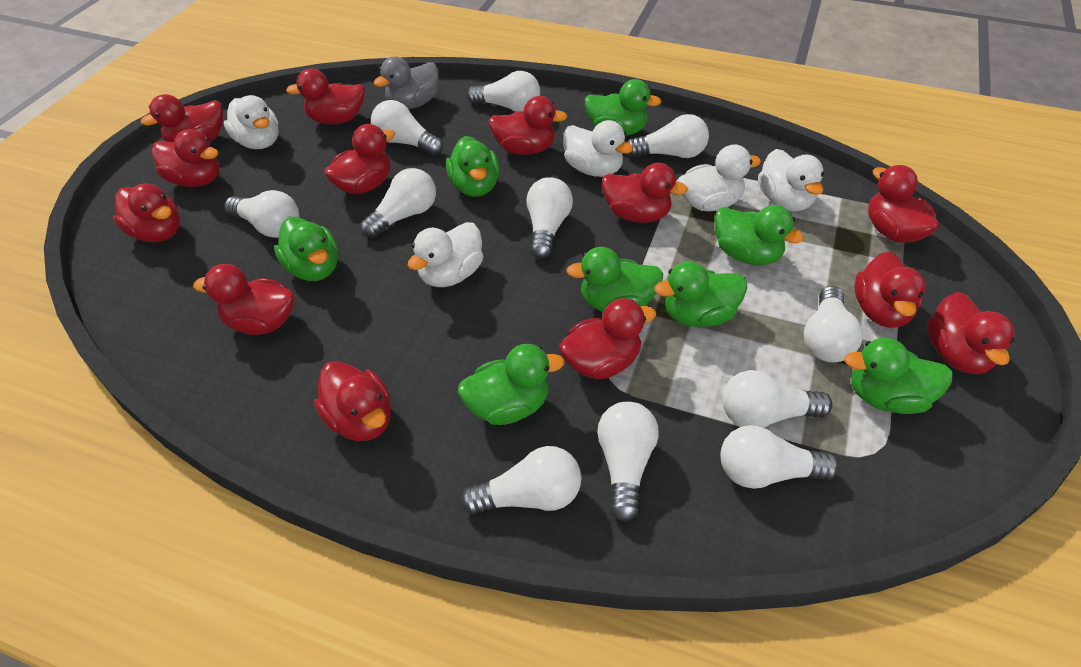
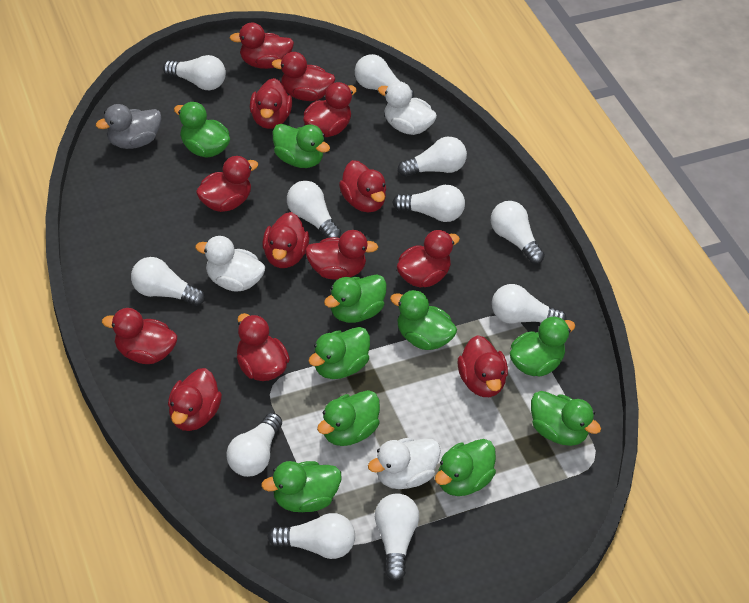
green duck: 8 -> 10
white duck: 5 -> 3

